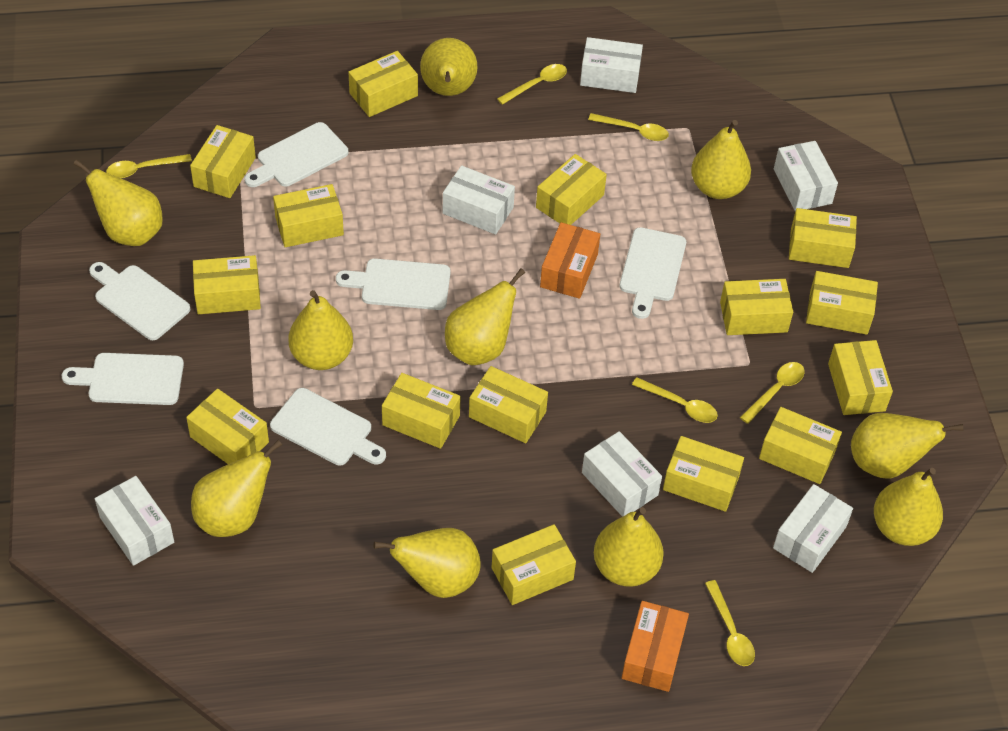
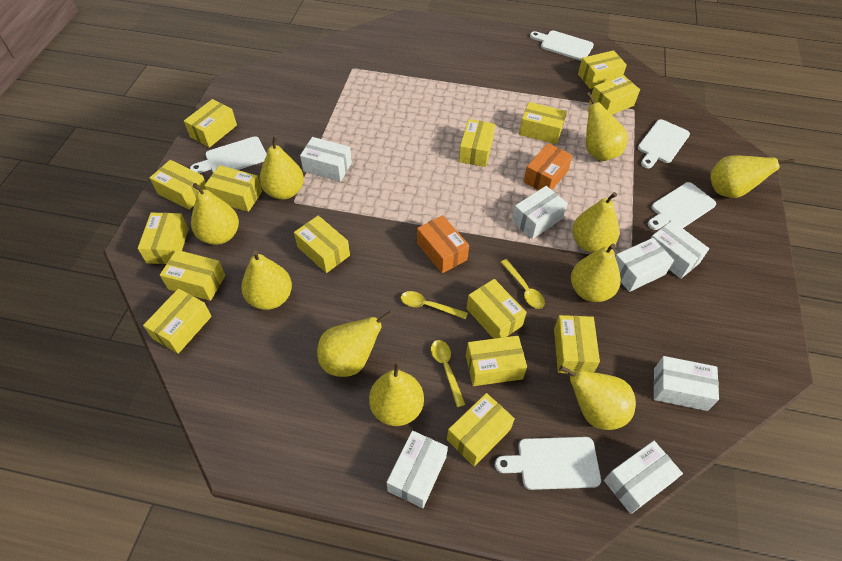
white box: 6 -> 7
white cutting board: 6 -> 5
yellow spoon: 6 -> 3

